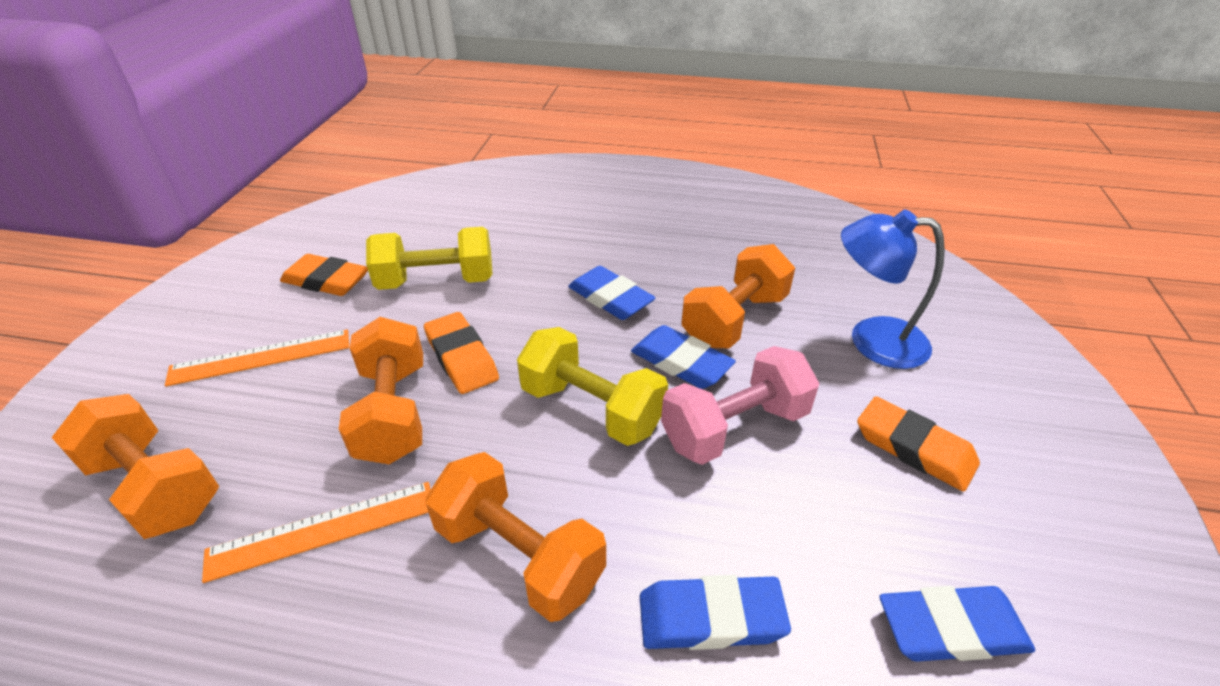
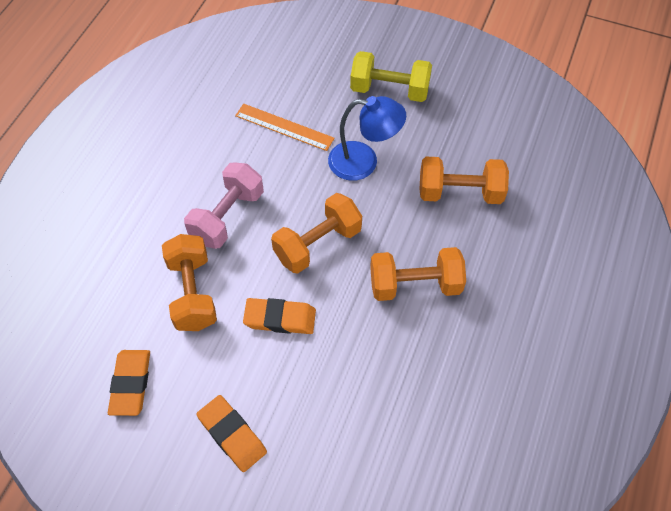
blue eraser: 4 -> 0
orange ruler: 2 -> 1
yellow dumbbell: 2 -> 1

